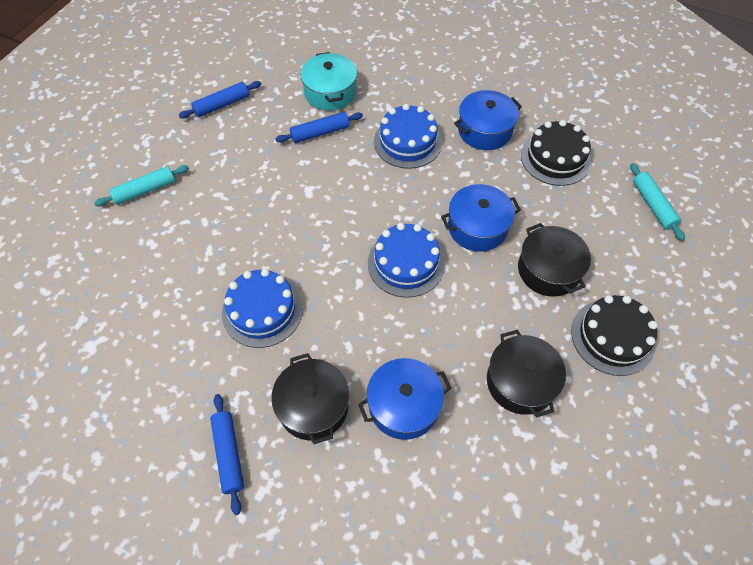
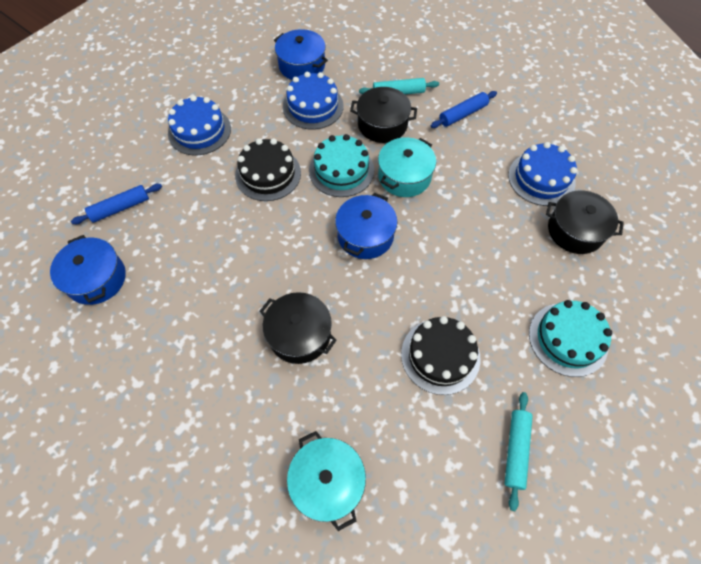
blue rolling pin: 3 -> 2
turquoise cake: 0 -> 2
turquoise pot: 1 -> 2

